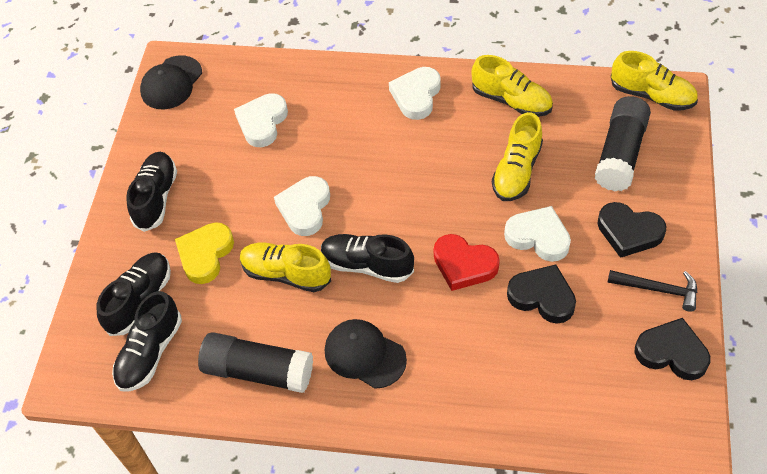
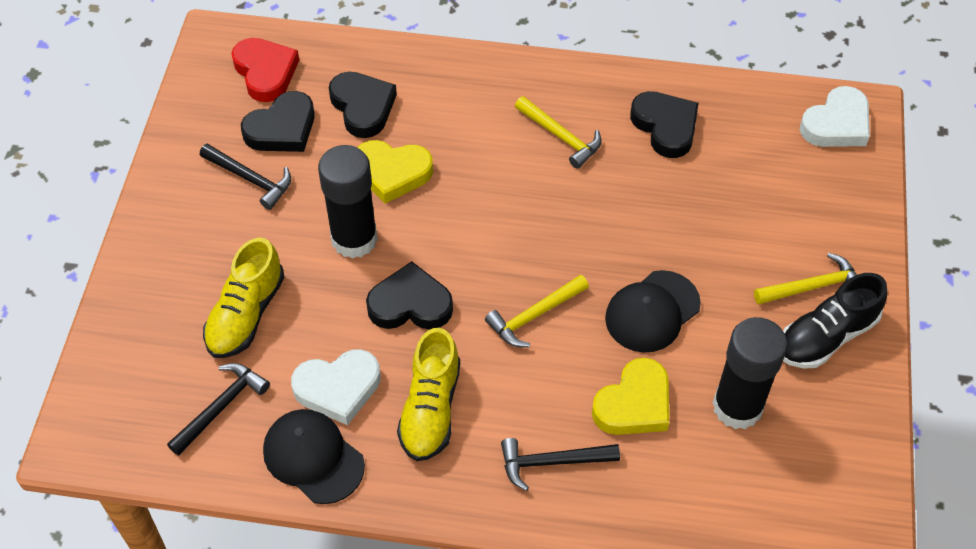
black hammer: 1 -> 3
black heart: 3 -> 4
black shoe: 4 -> 1
white heart: 4 -> 2
yellow hammer: 0 -> 3
yellow heart: 1 -> 2
yellow shoe: 4 -> 2

